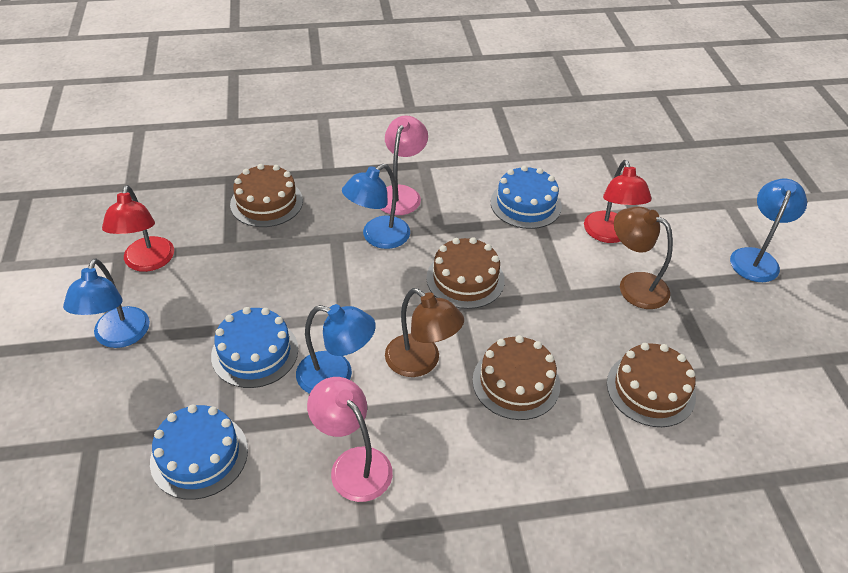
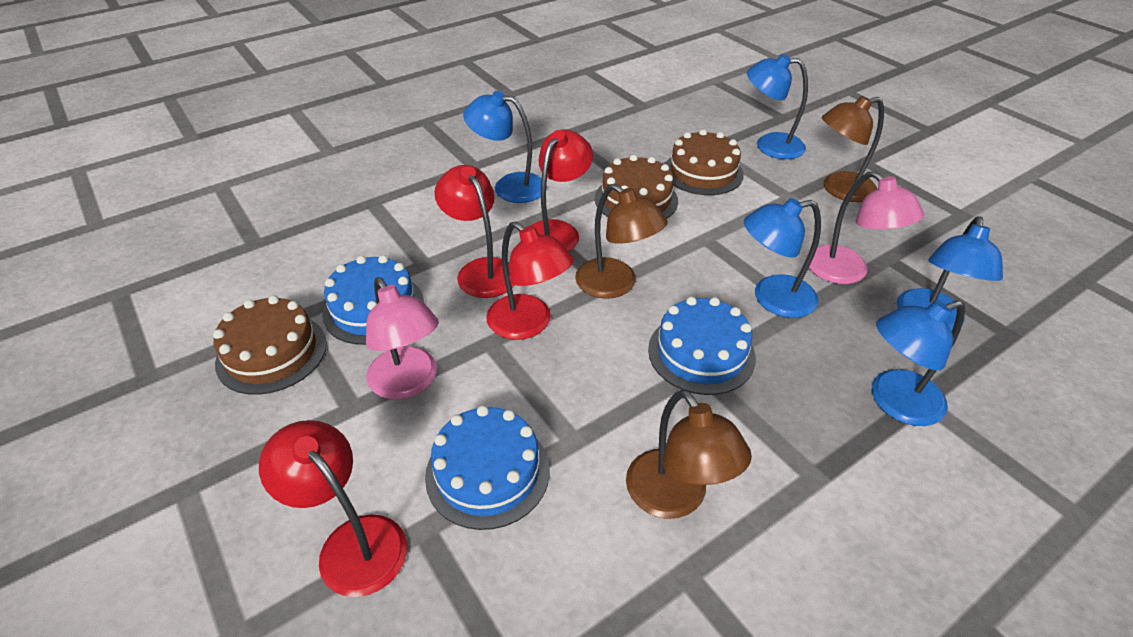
blue lamp: 4 -> 5
brown cake: 4 -> 3
brown lamp: 2 -> 3
red lamp: 2 -> 4

